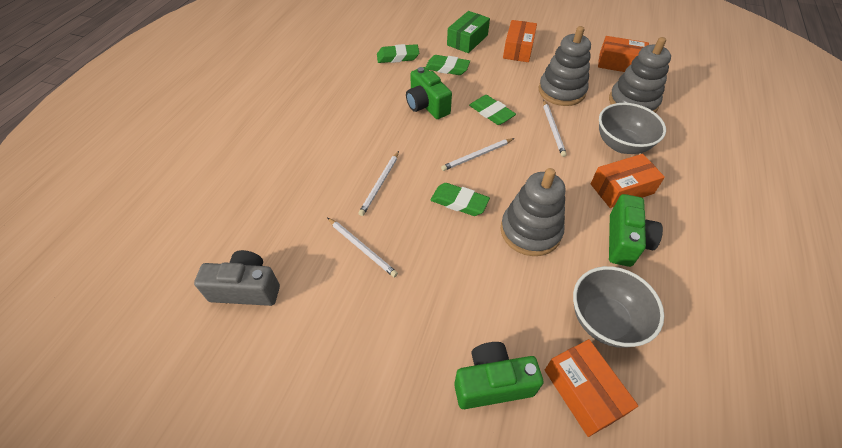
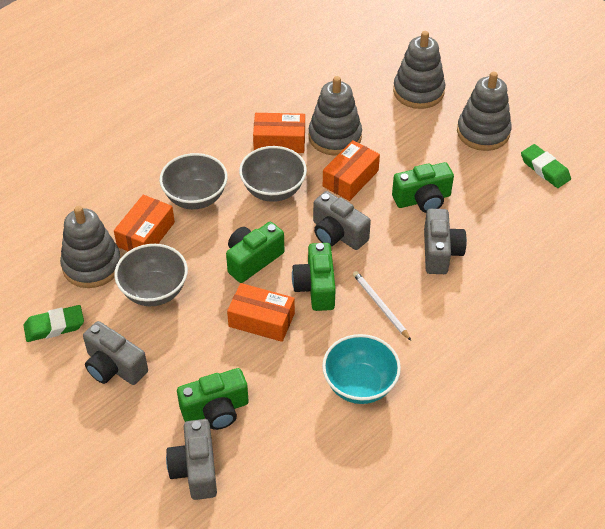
green box: 1 -> 0
green camera: 3 -> 4
green eraser: 4 -> 2
grey bowl: 2 -> 3
grey camera: 1 -> 4
grey stacking toy: 3 -> 4
turquoise bowl: 0 -> 1
white pencil: 4 -> 1

